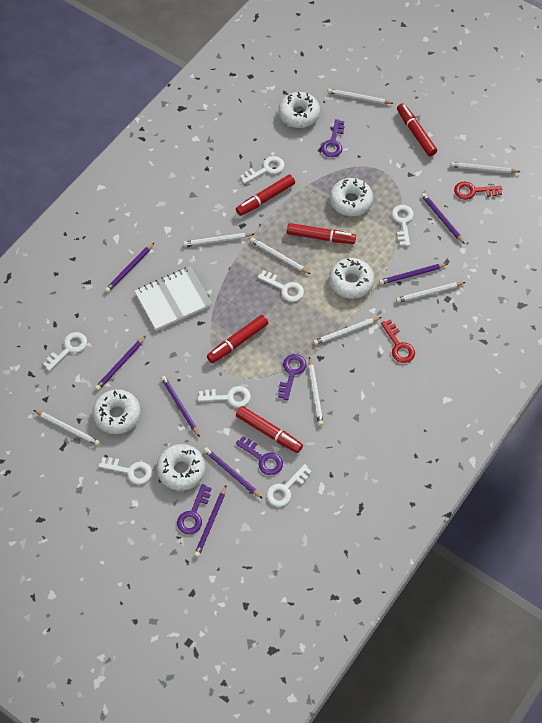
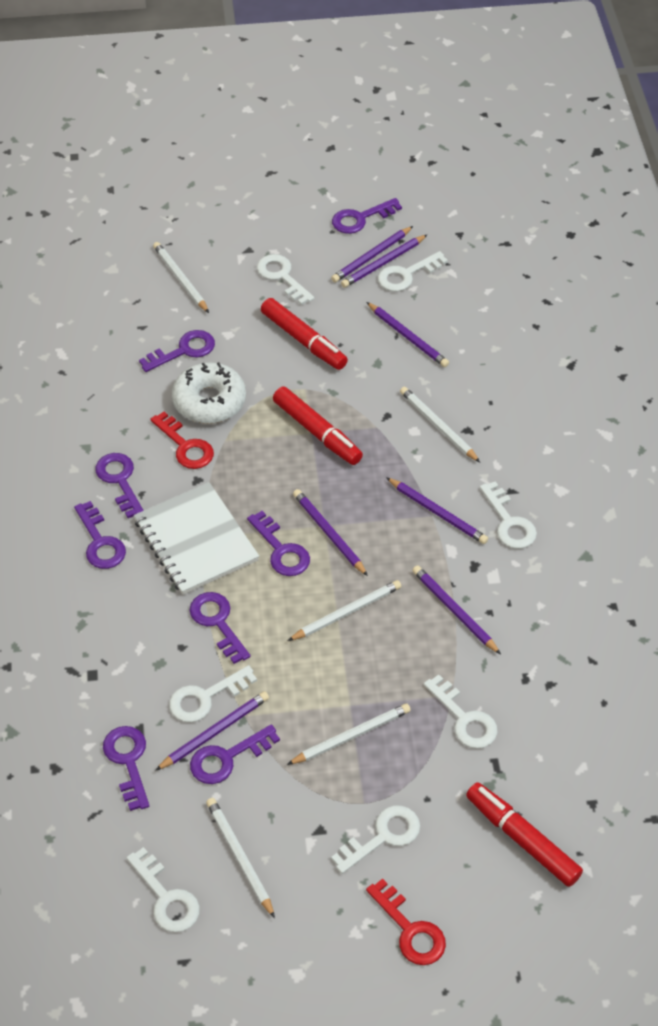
purple key: 4 -> 8
red marker: 5 -> 3
white donut: 5 -> 1
white pencil: 8 -> 5

